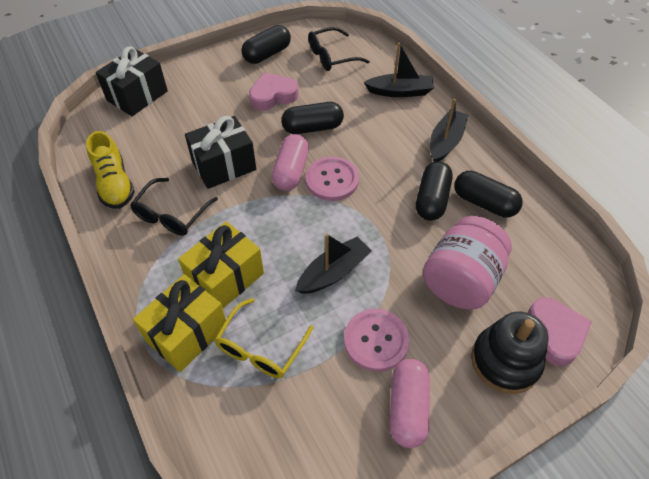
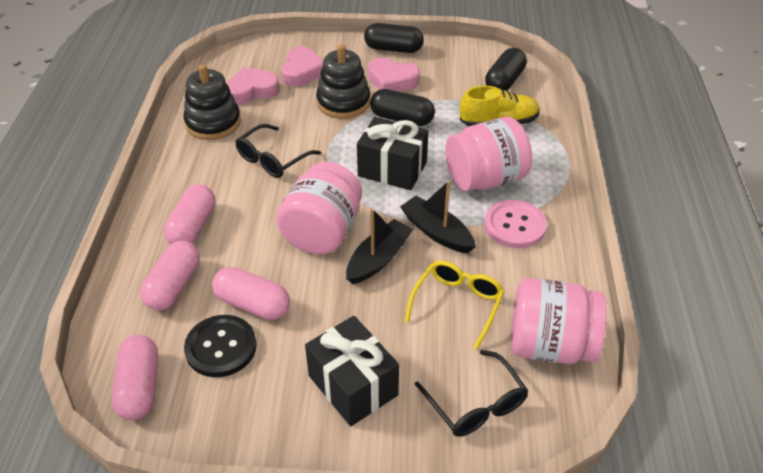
black boat: 3 -> 2
black button: 0 -> 1
black capsule: 4 -> 3
black stacking toy: 1 -> 2
pink button: 2 -> 1
pink capsule: 2 -> 4
pink heart: 2 -> 3
pink jar: 1 -> 3
yellow gift: 2 -> 0

